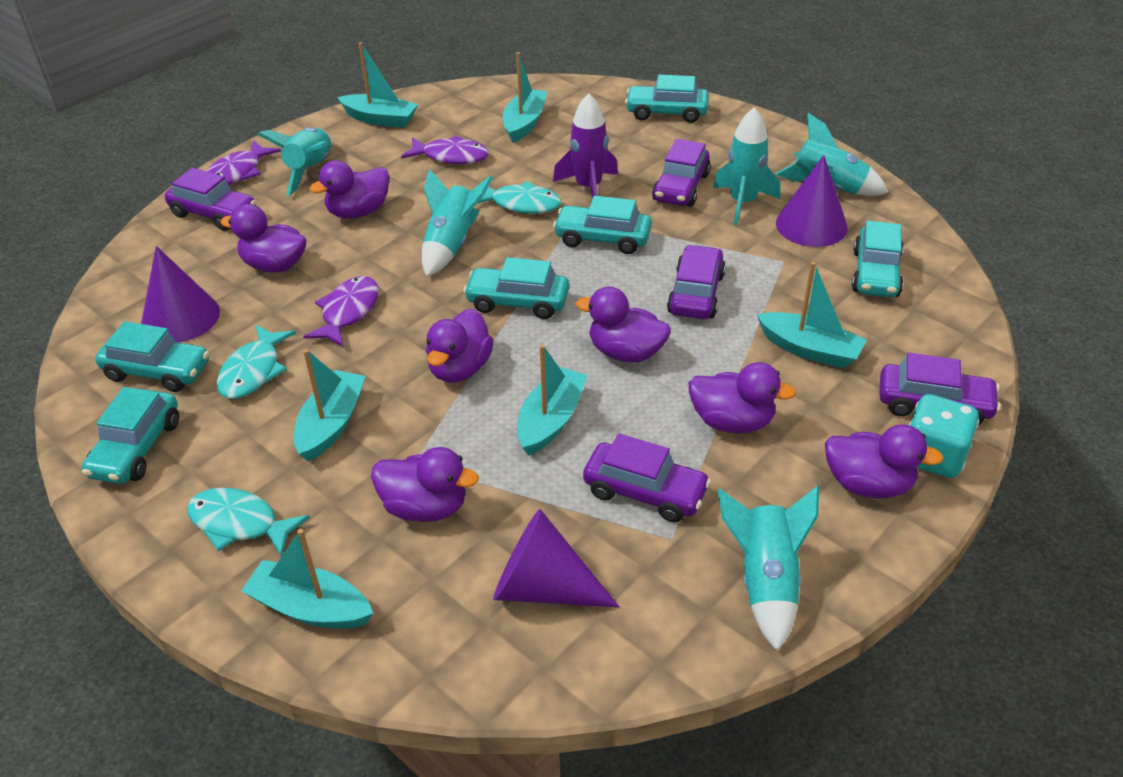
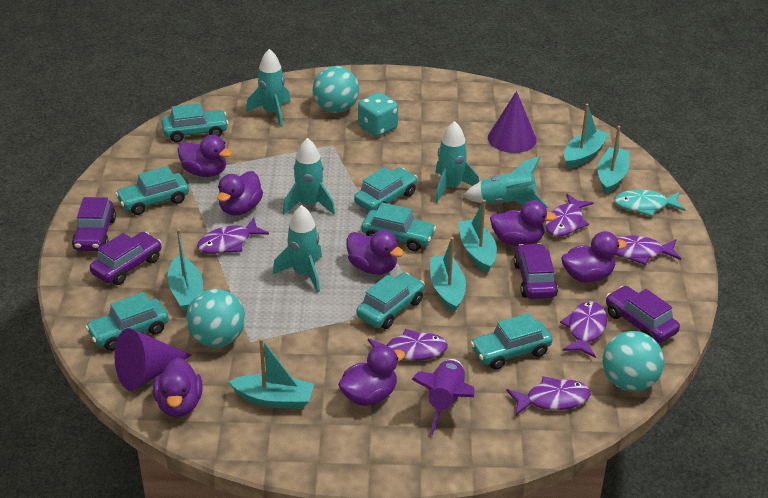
purple car: 5 -> 4
purple cone: 3 -> 2
purple fish: 3 -> 6
turquoise ball: 0 -> 3
turquoise car: 6 -> 7
turquoise fish: 3 -> 1

